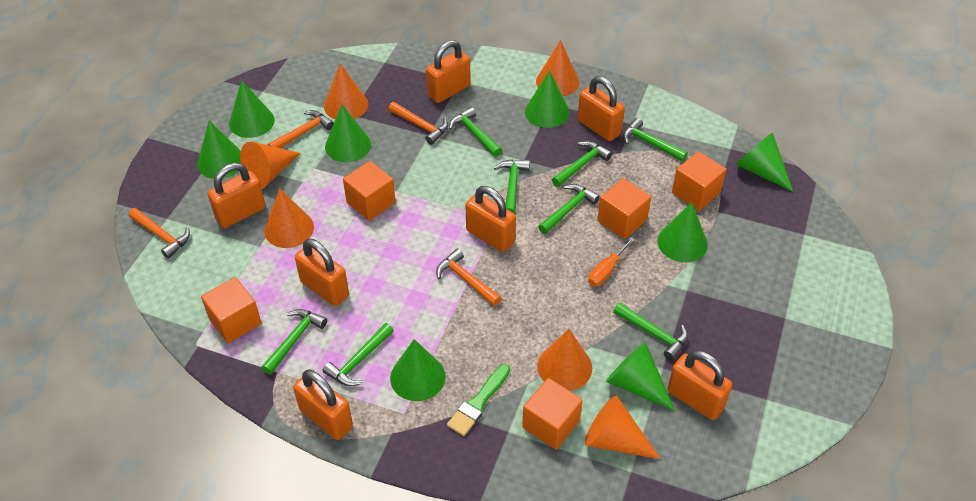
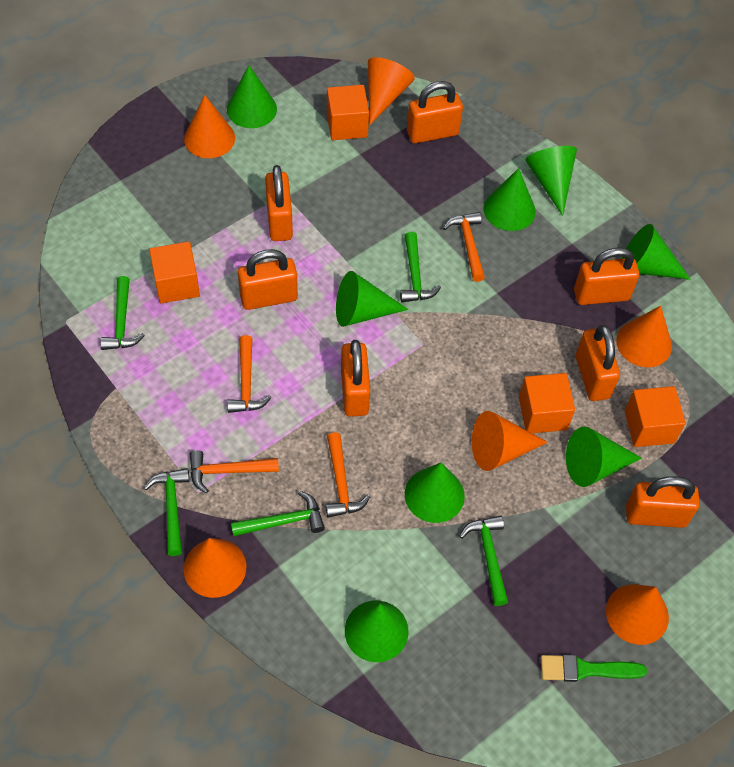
green hammer: 8 -> 5
orange cube: 5 -> 4
orange screwdriver: 1 -> 0

